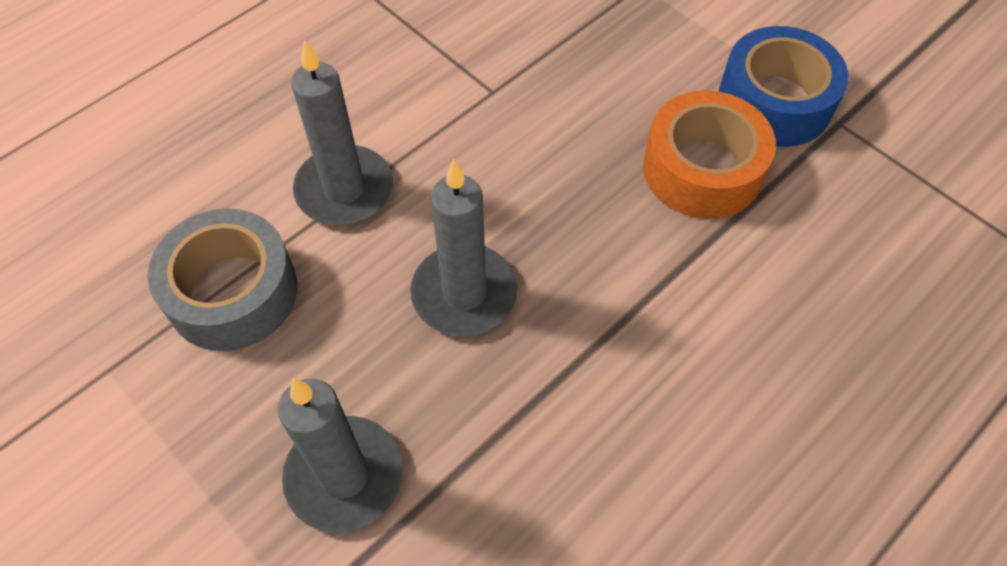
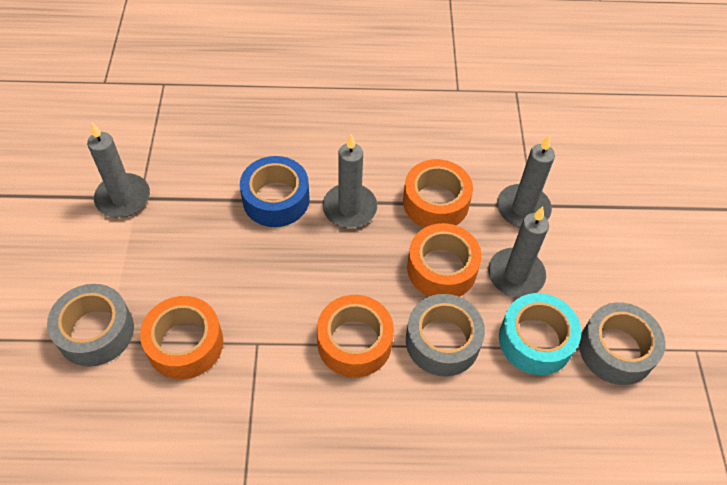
grey candle: 3 -> 4
grey tape: 1 -> 3
orange tape: 1 -> 4
turquoise tape: 0 -> 1

